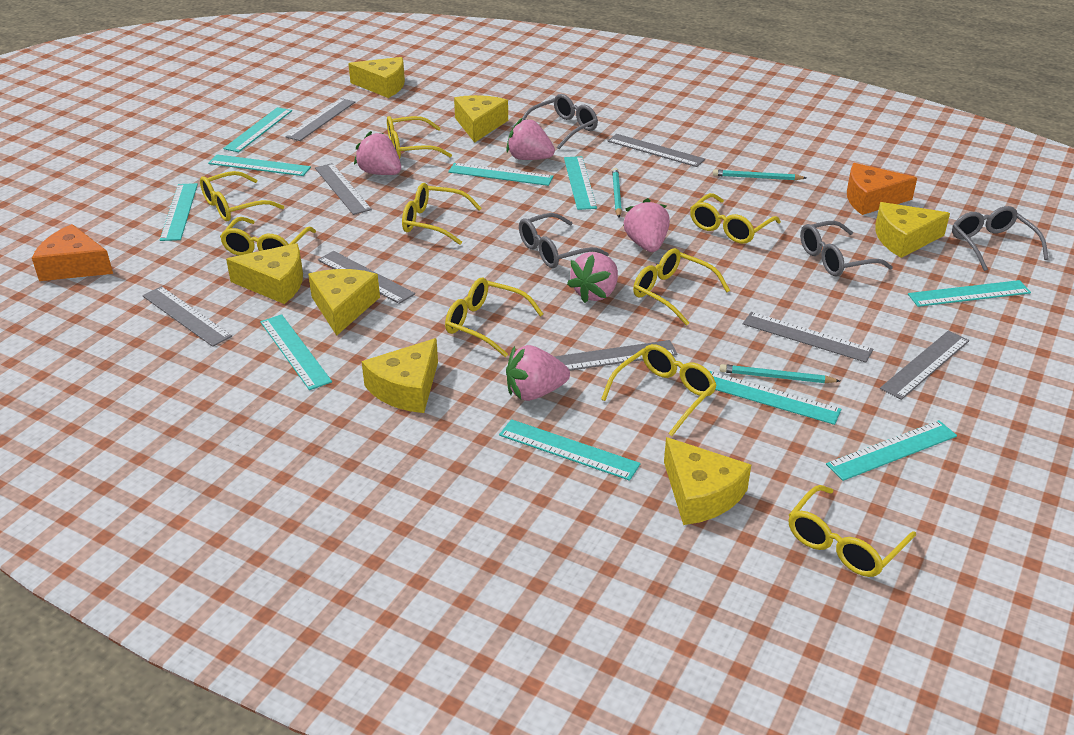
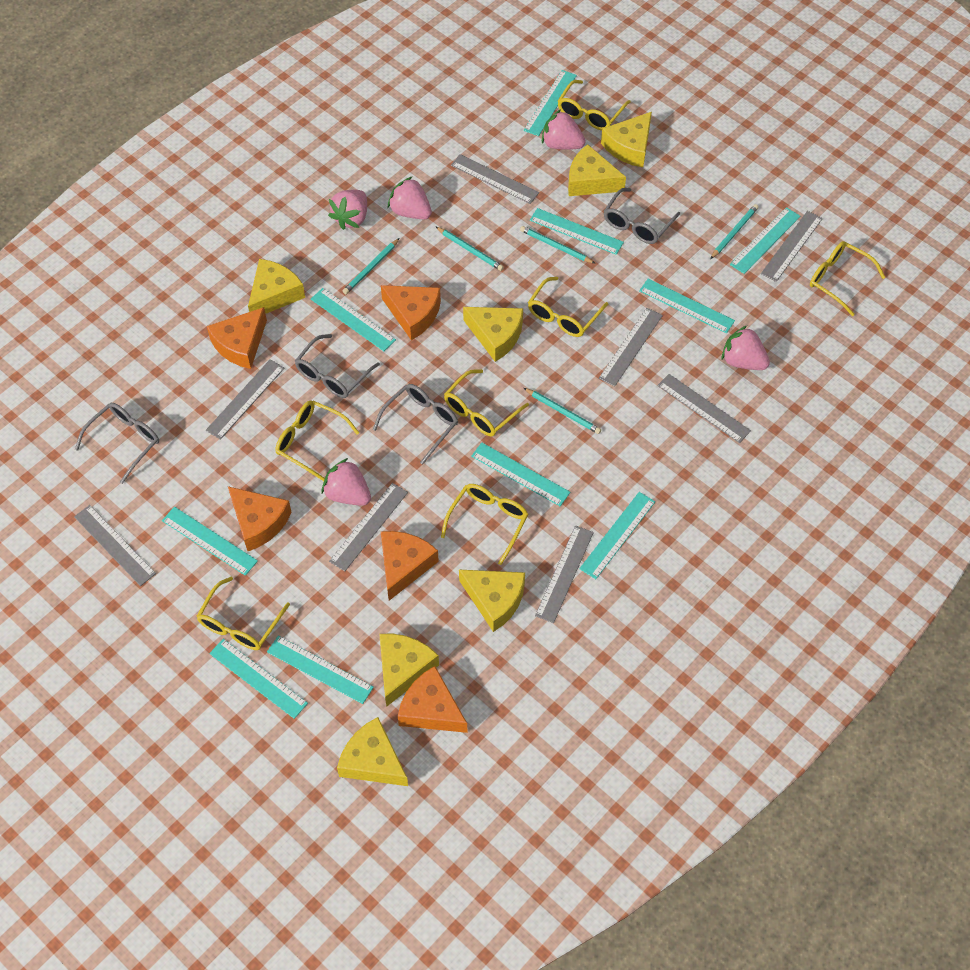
orange cheese: 2 -> 5
turquoise pencil: 3 -> 5
yellow glasses: 9 -> 7

